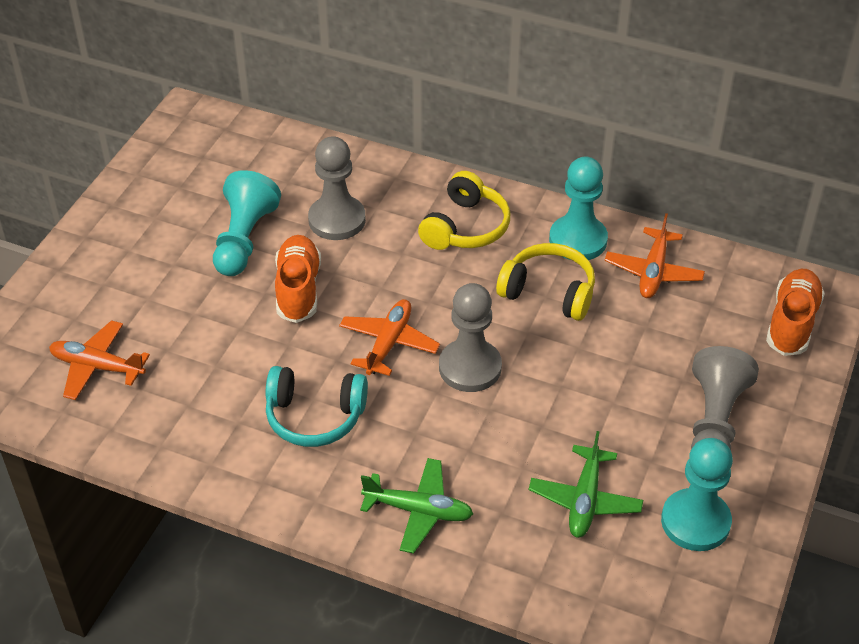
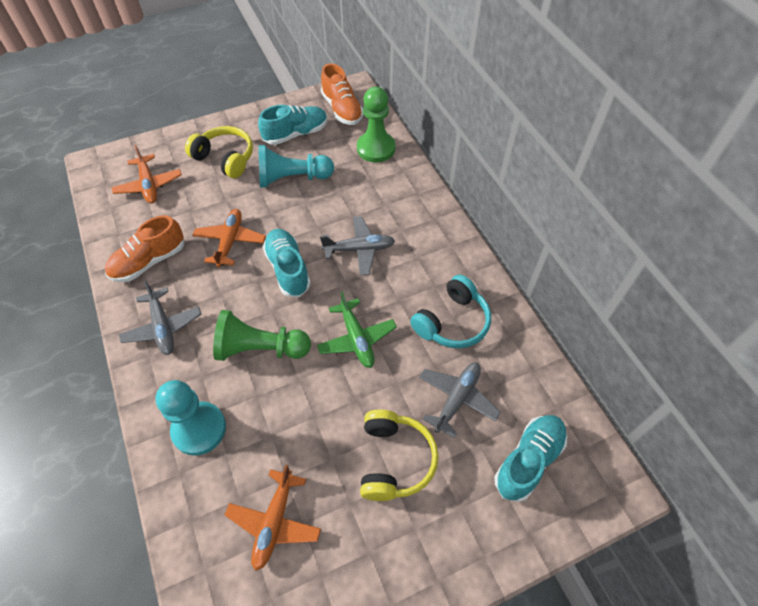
green pawn: 0 -> 2
green plane: 2 -> 1
grey pawn: 3 -> 0
grey plane: 0 -> 3
turquoise pawn: 3 -> 2
turquoise shoe: 0 -> 3

